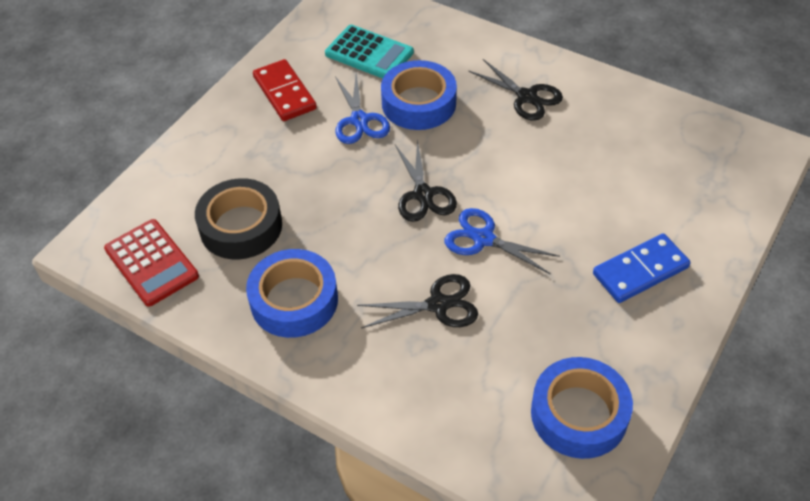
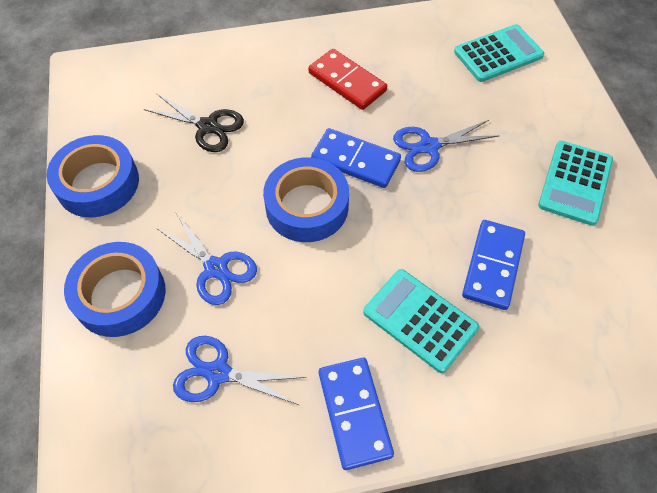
black scissors: 3 -> 1
black tape: 1 -> 0
blue domino: 1 -> 3
blue scissors: 2 -> 3
red calculator: 1 -> 0
turquoise calculator: 1 -> 3

